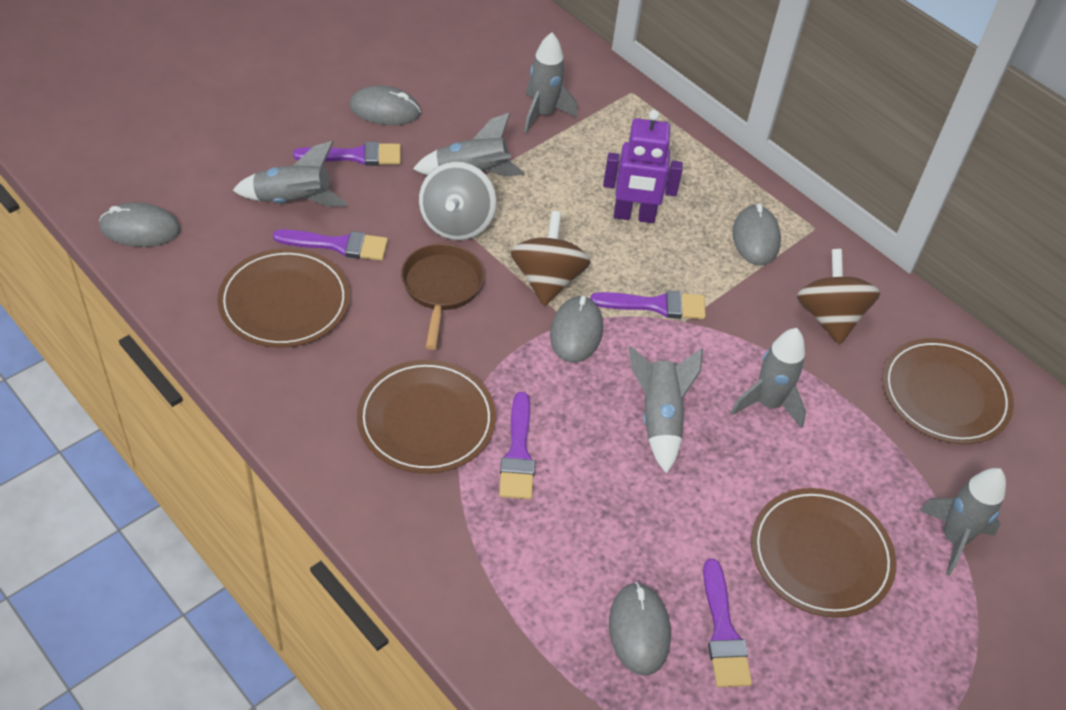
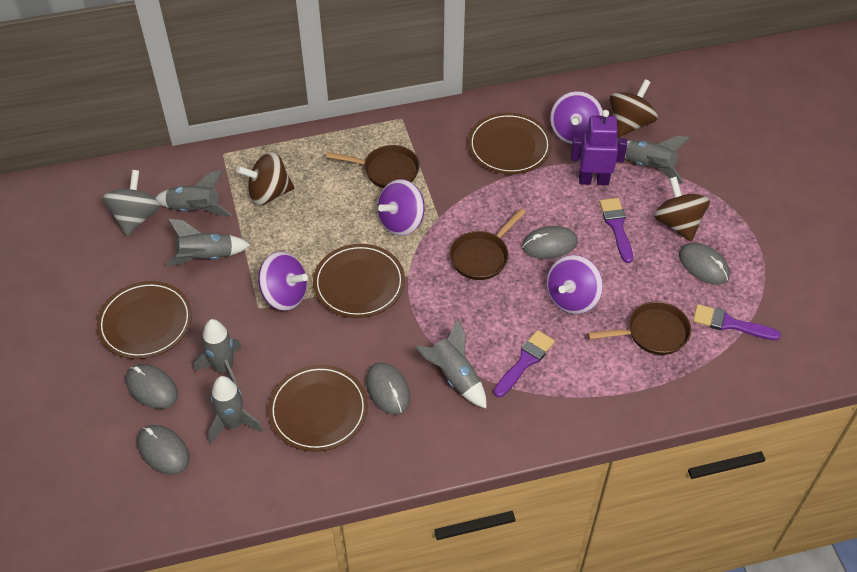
brown pan: 1 -> 3
brown spinning top: 2 -> 3
purple brush: 5 -> 3
purple spinning top: 0 -> 4

